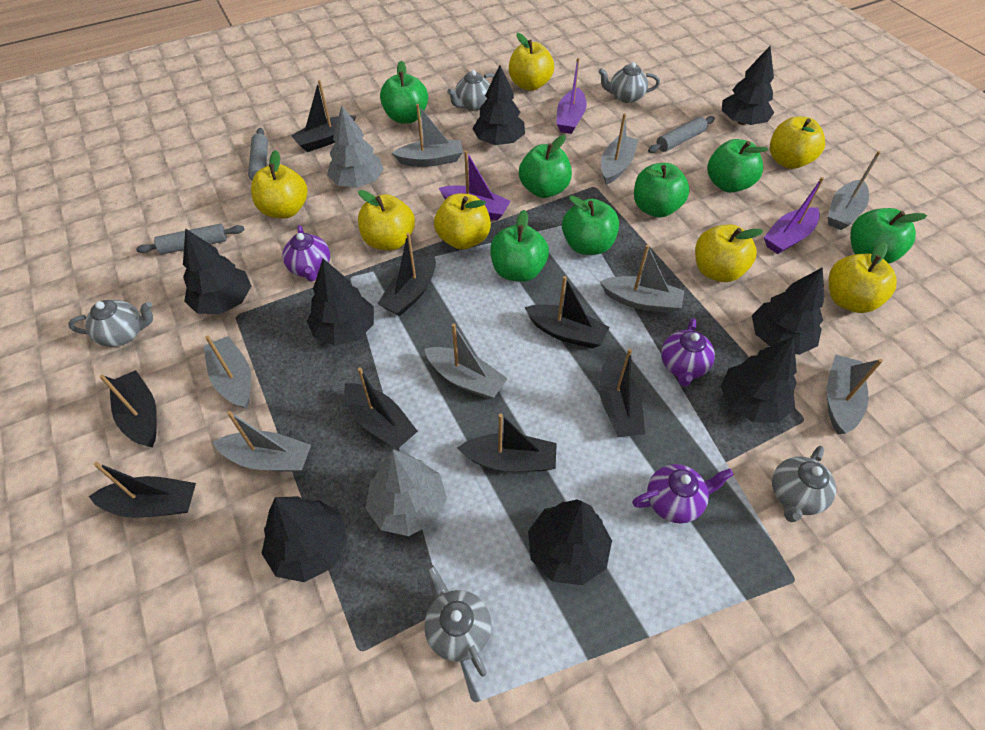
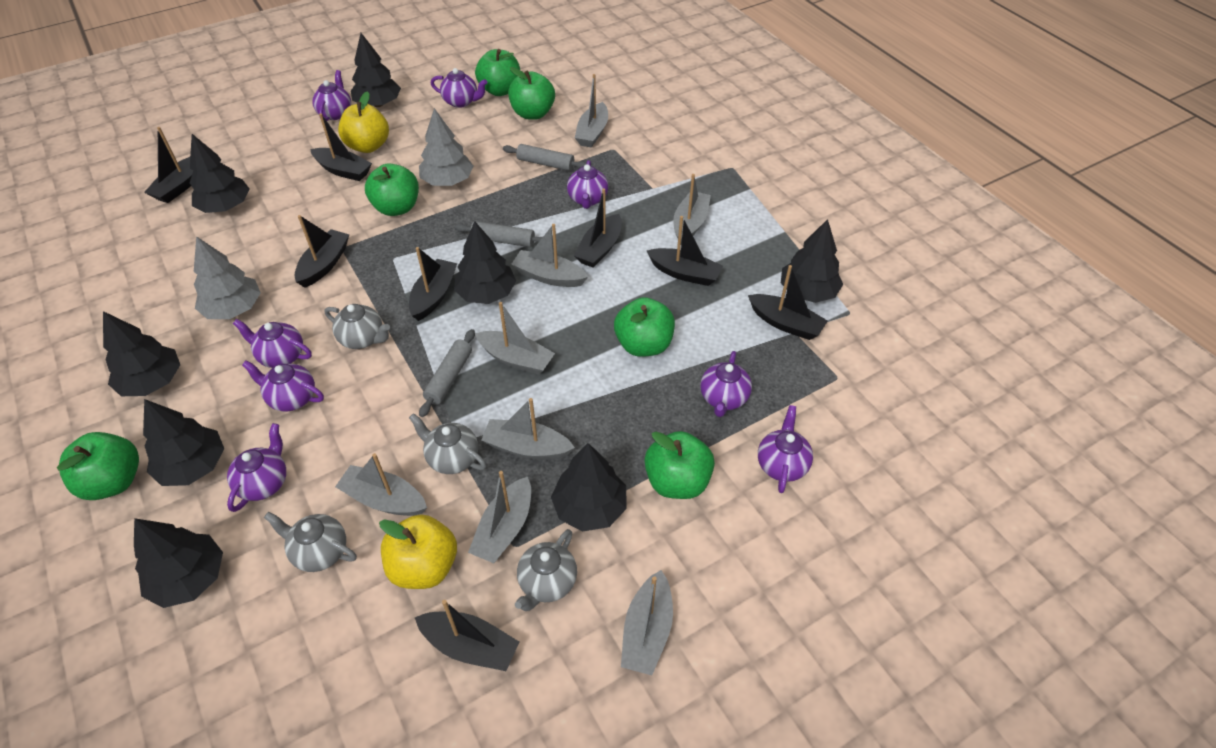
green apple: 7 -> 6
grey teapot: 5 -> 4
purple boat: 3 -> 0
purple teapot: 3 -> 8
yellow apple: 7 -> 2

